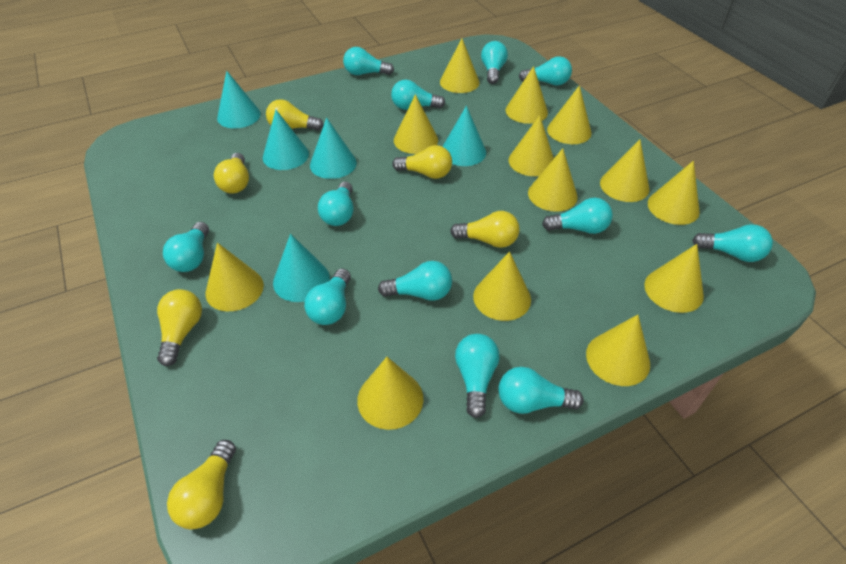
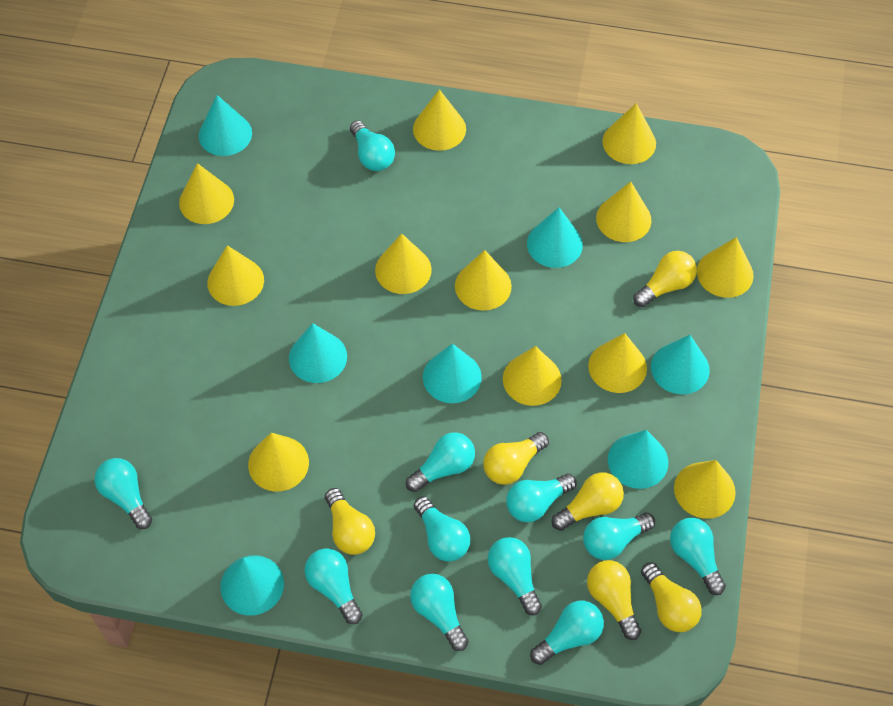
turquoise cone: 5 -> 7
turquoise light bulb: 12 -> 11
yellow cone: 13 -> 12

